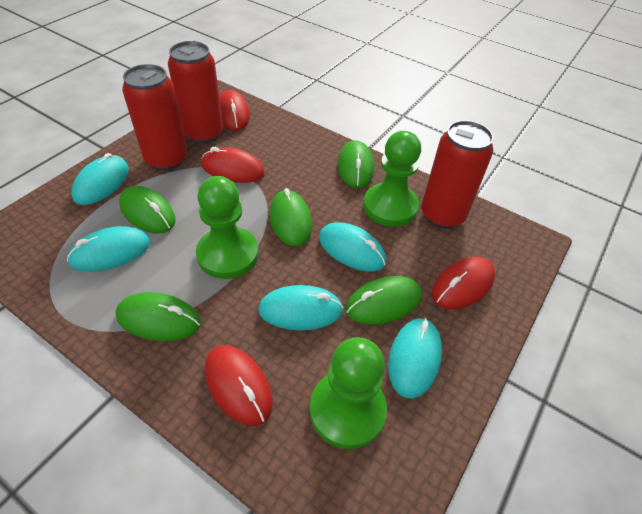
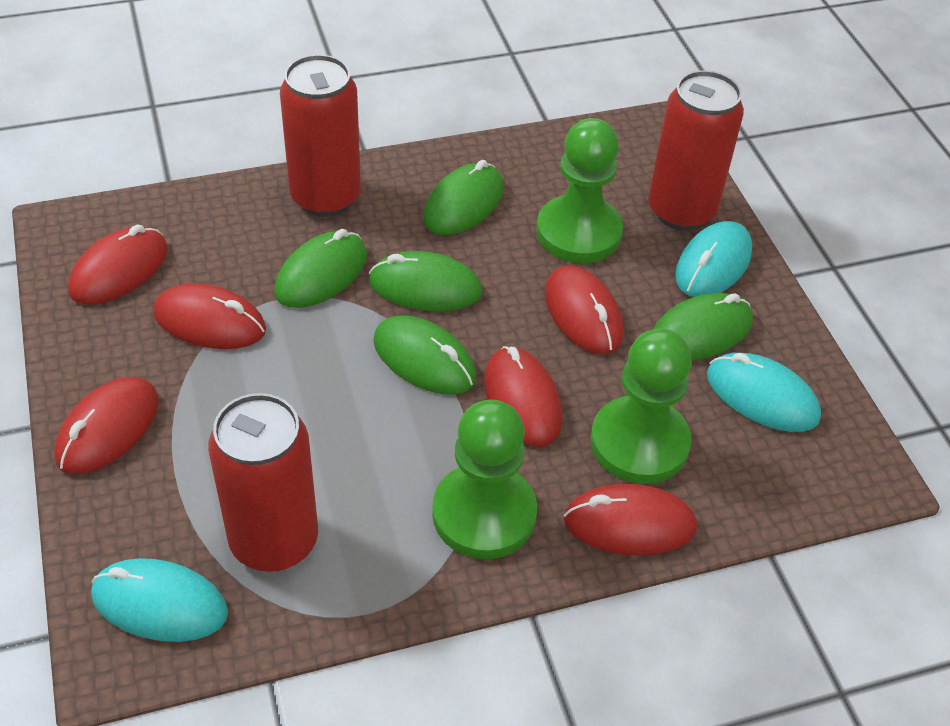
red mouse: 4 -> 6
turquoise mouse: 5 -> 3

